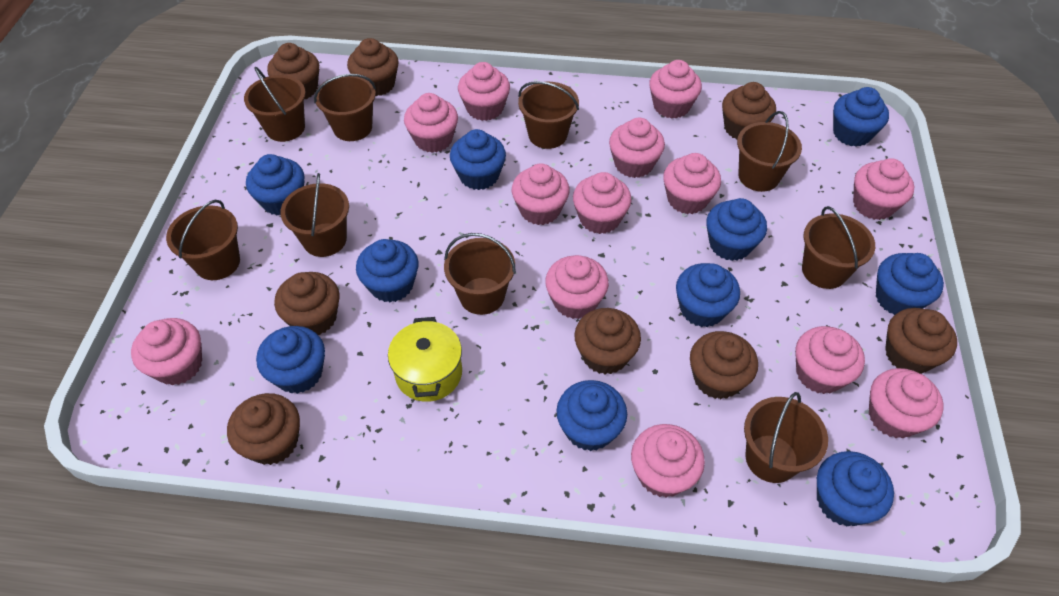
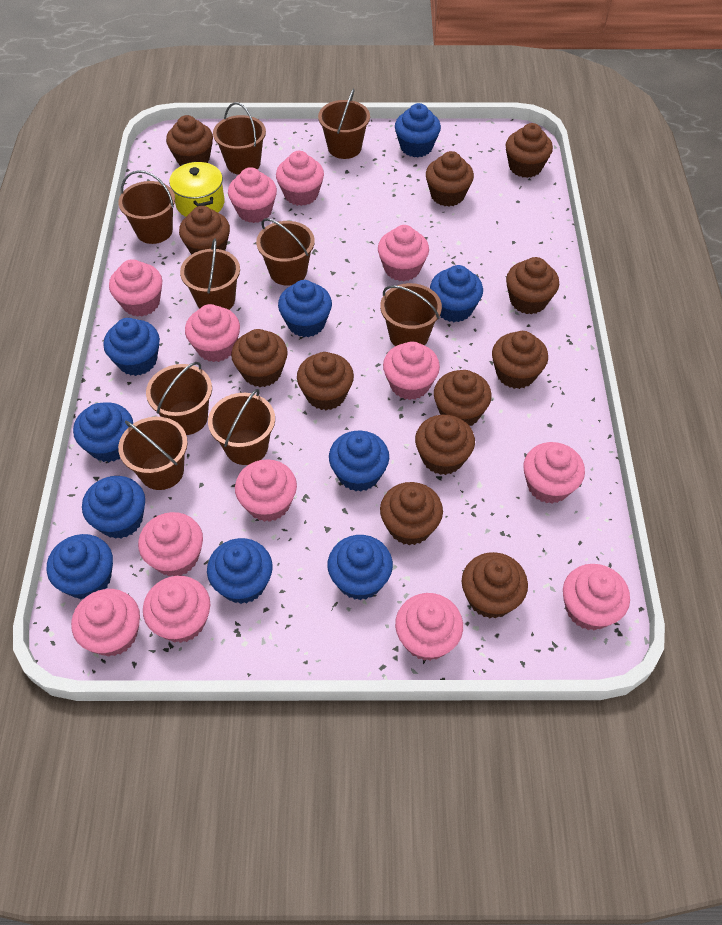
brown cupcake: 8 -> 12

